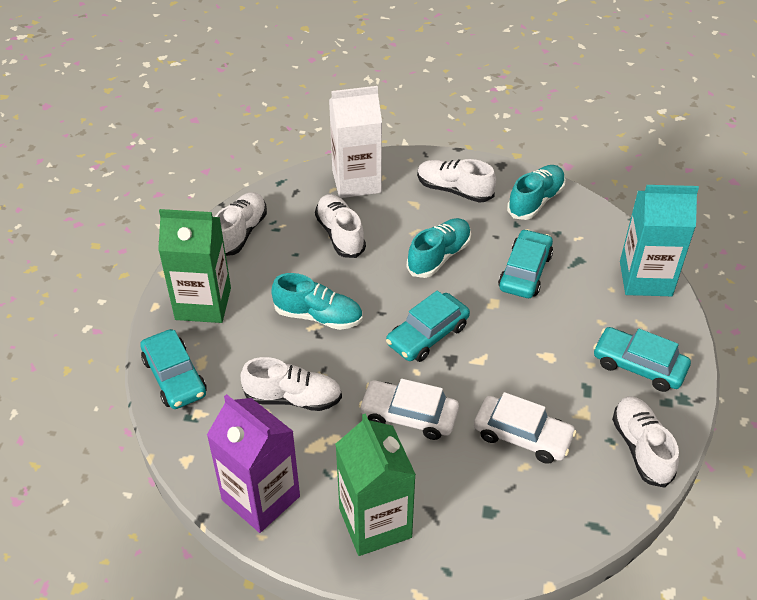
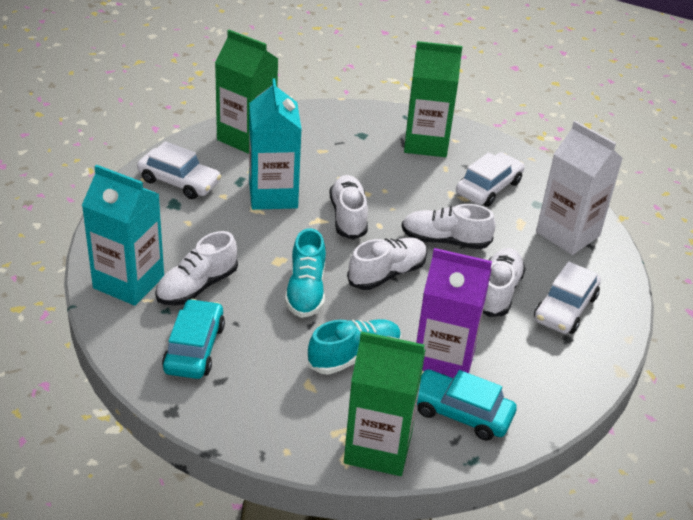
green carton: 2 -> 3
turquoise car: 4 -> 2
turquoise carton: 1 -> 2
turquoise shoe: 3 -> 2
white car: 2 -> 3

